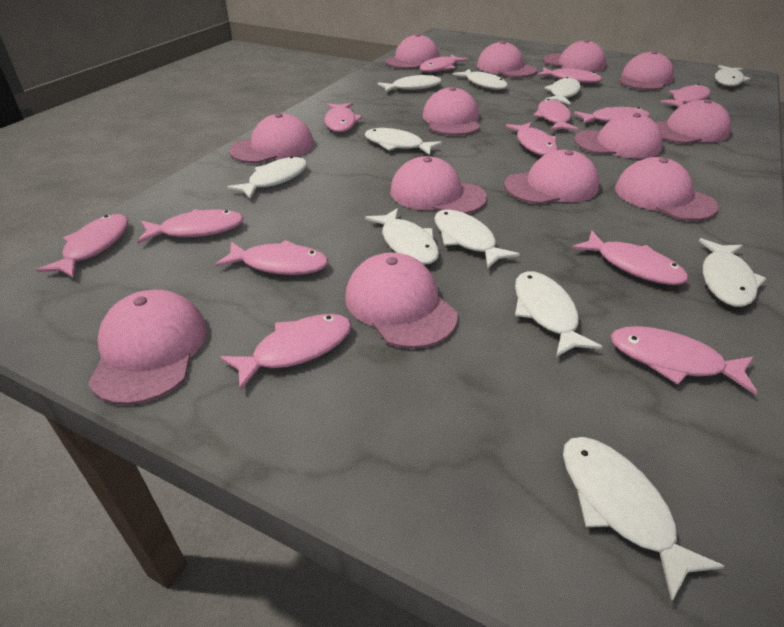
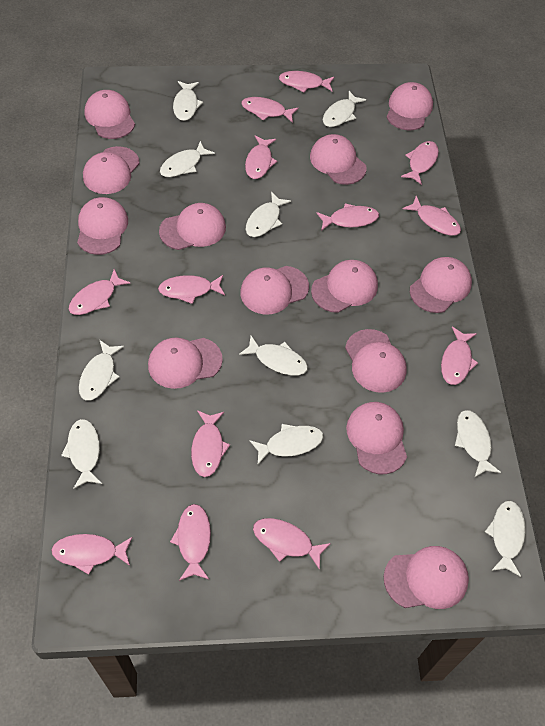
white fish: 11 -> 10

